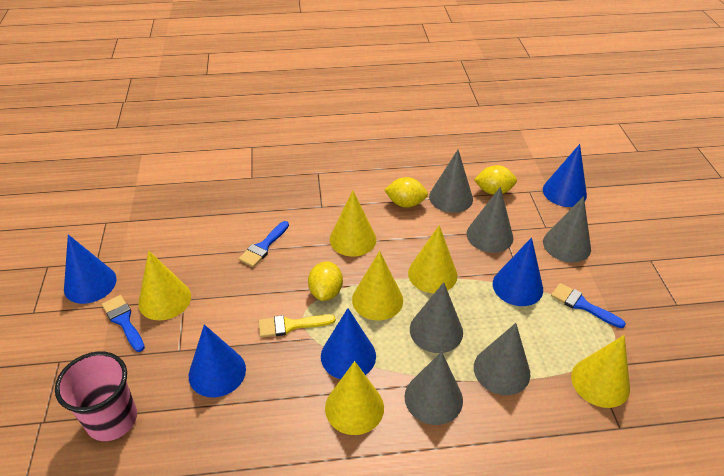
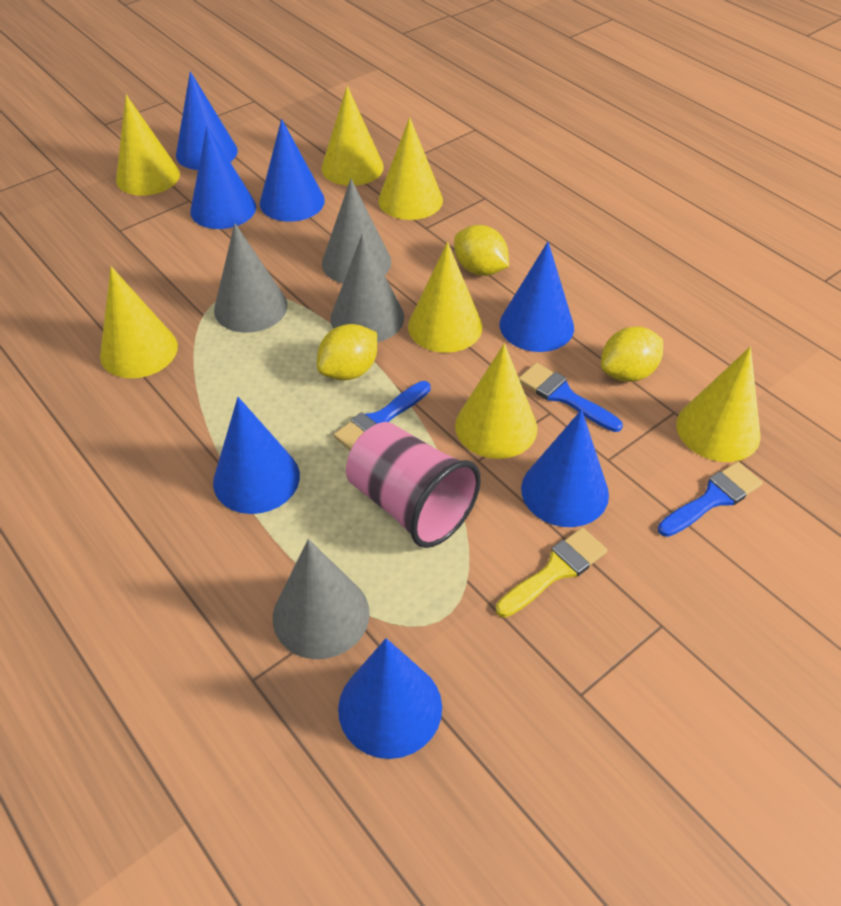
blue cone: 5 -> 7
grey cone: 6 -> 4
yellow cone: 6 -> 7

